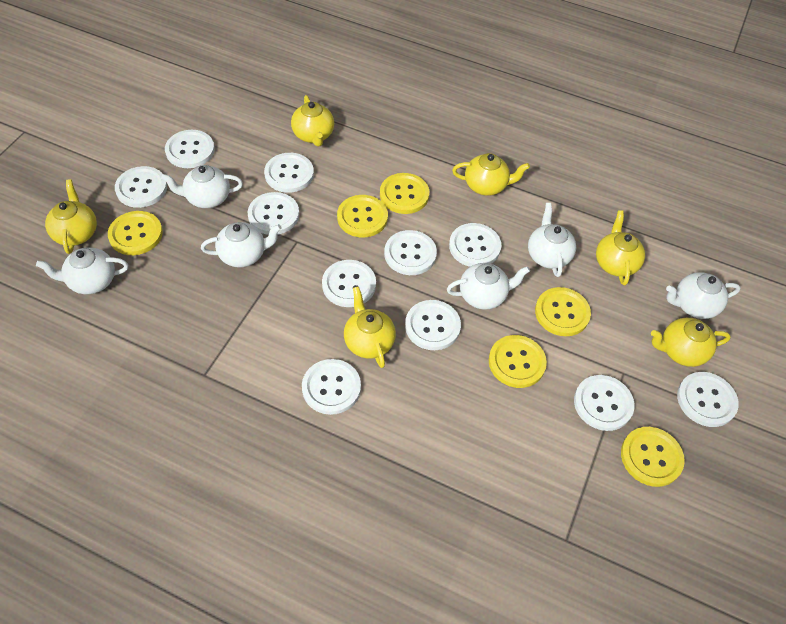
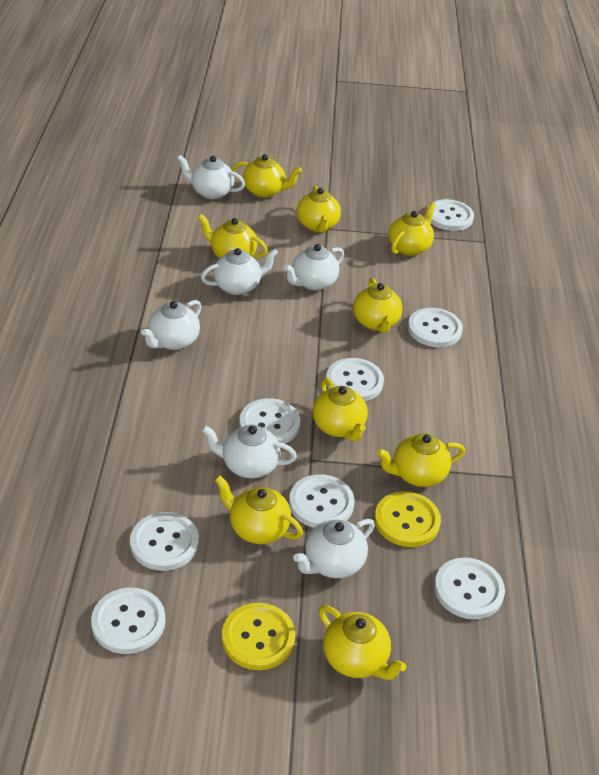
white button: 11 -> 8
yellow button: 6 -> 2
yellow teapot: 6 -> 9

